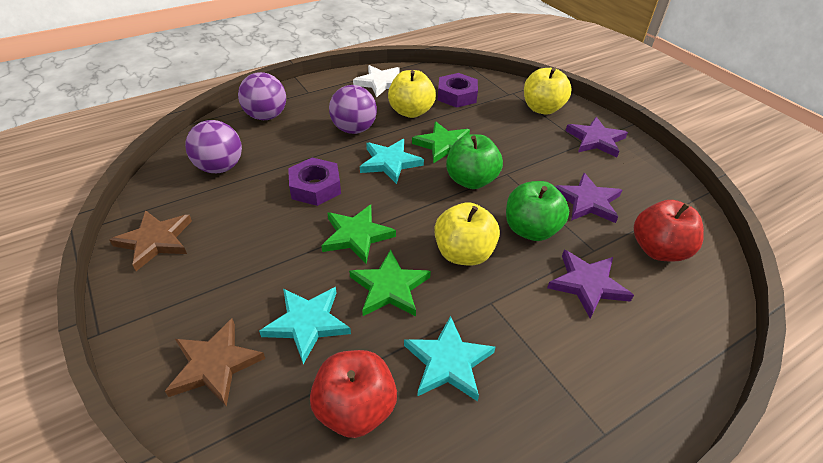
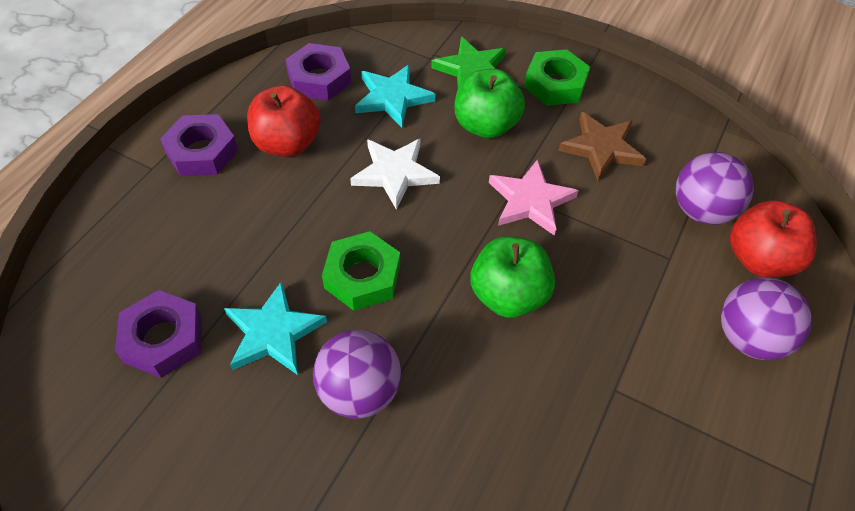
brown star: 2 -> 1
green nut: 0 -> 2
green star: 3 -> 1
pink star: 0 -> 1
purple nut: 2 -> 3
purple star: 3 -> 0
turquoise star: 3 -> 2
yellow apple: 3 -> 0

